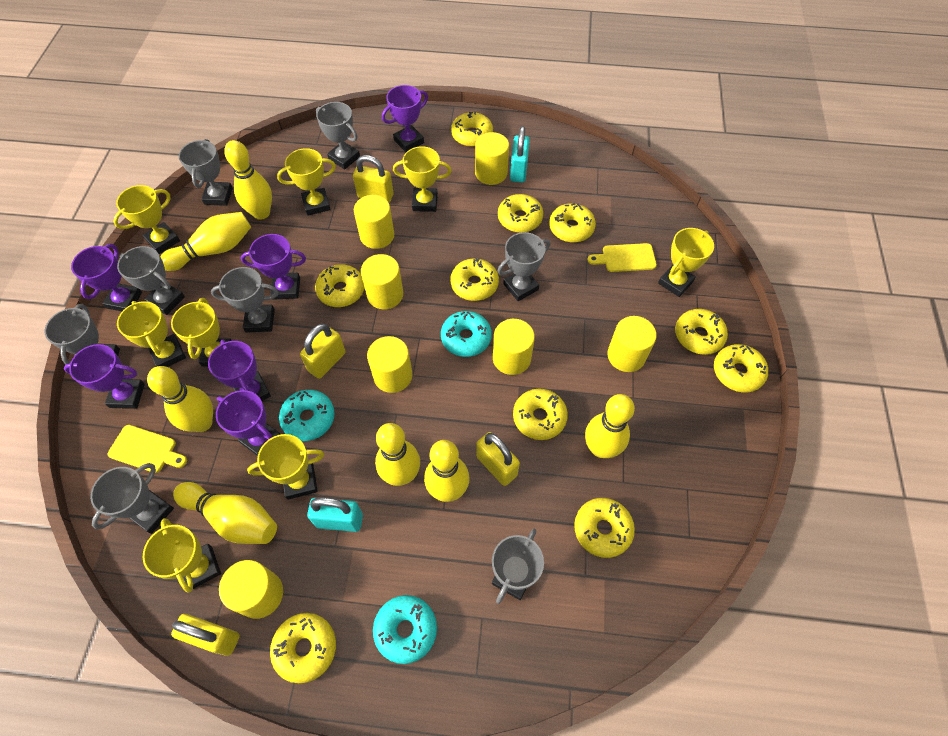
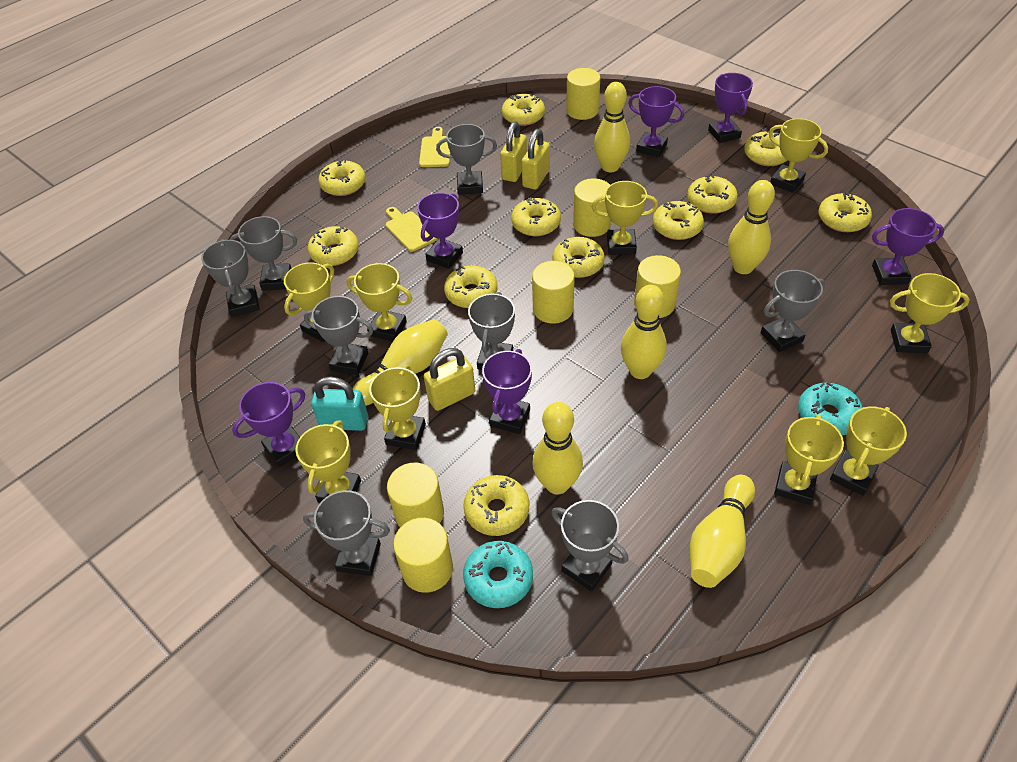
turquoise donut: 3 -> 2
turquoise padlock: 2 -> 1
yellow bowling pin: 7 -> 6
yellow cylinder: 7 -> 6
yellow donut: 10 -> 11
yellow padlock: 4 -> 3
yellow trophy: 8 -> 9

